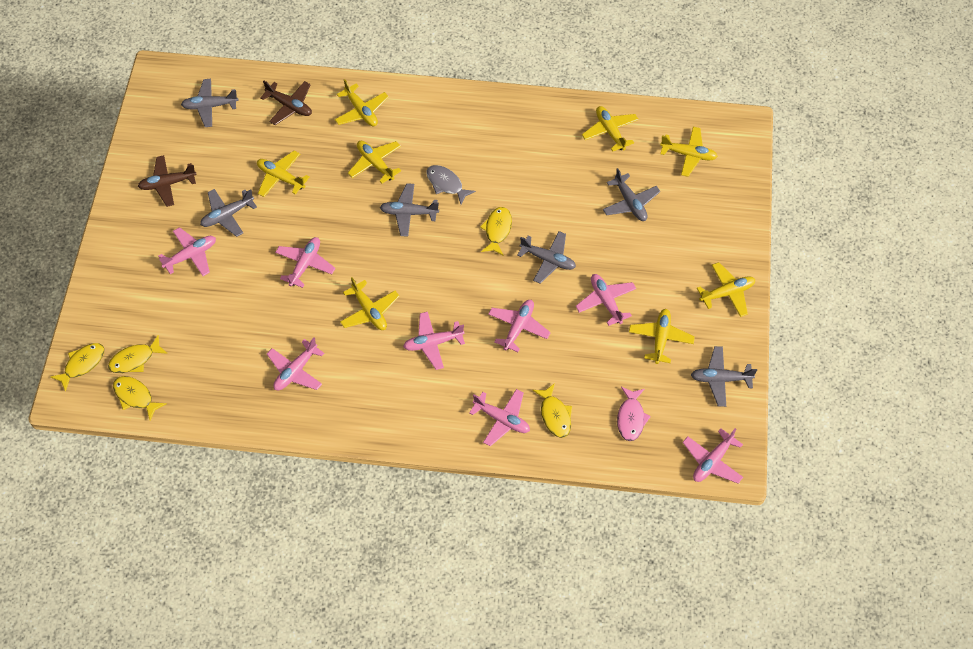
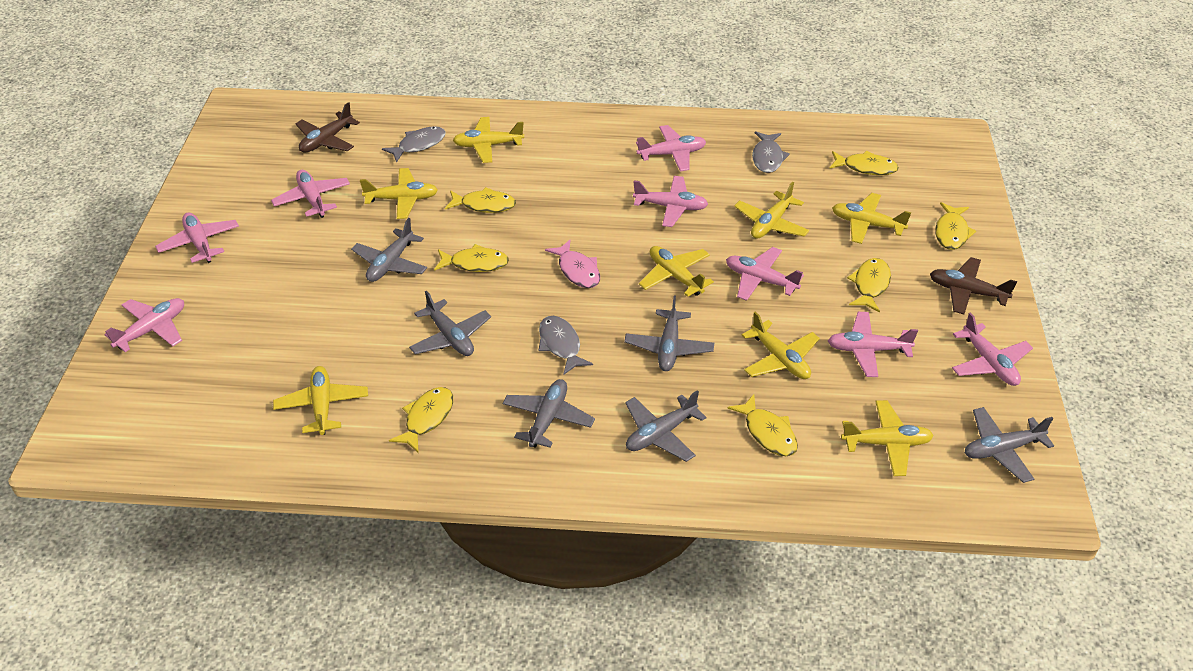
grey fish: 1 -> 3
yellow fish: 5 -> 7

